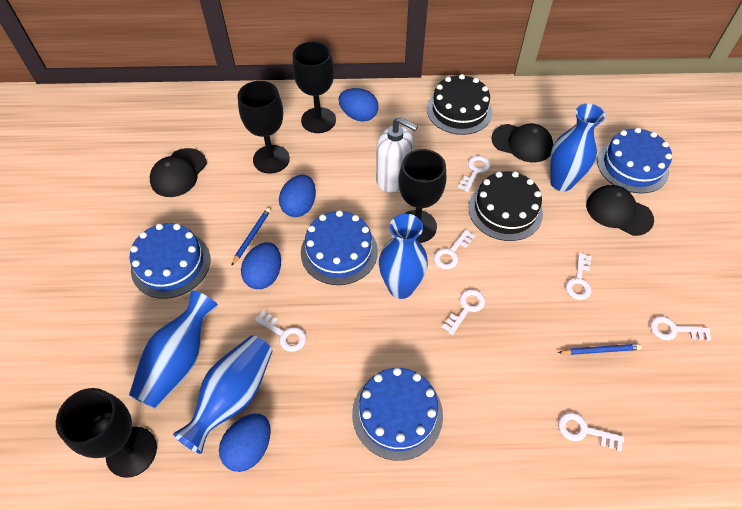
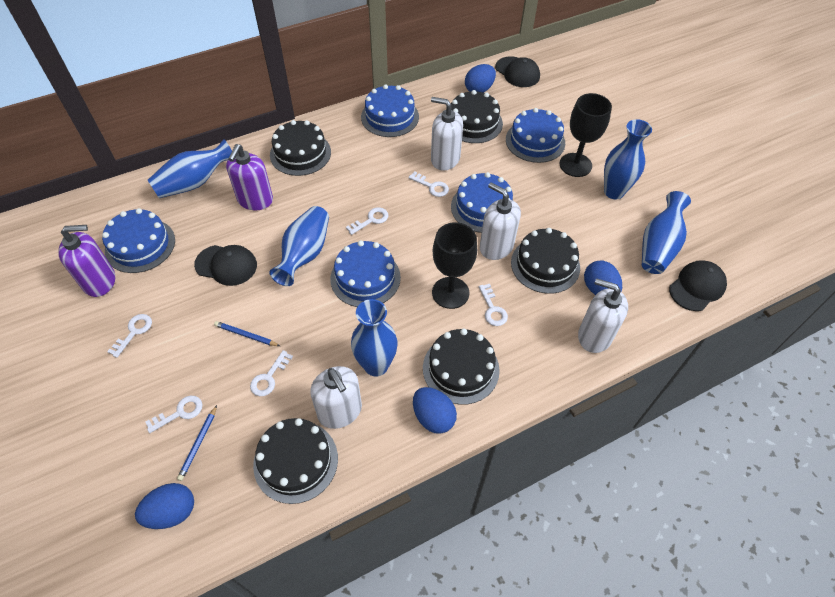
black cake: 2 -> 5
black goblet: 4 -> 2
blue cake: 4 -> 5
blue vase: 4 -> 5
purple soap dispenser: 0 -> 2
white key: 7 -> 6
white soap dispenser: 1 -> 4

